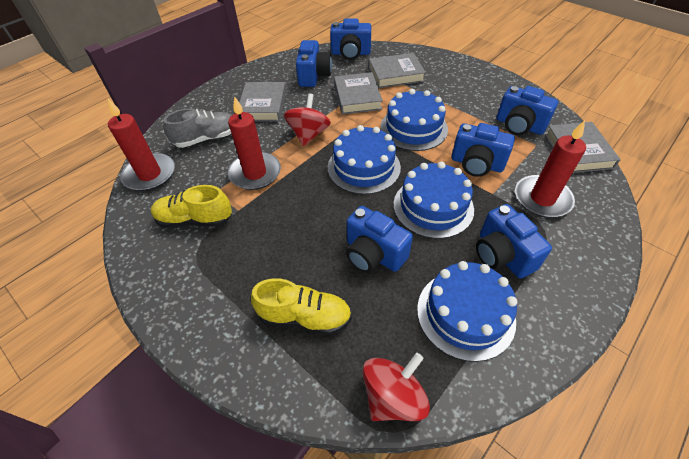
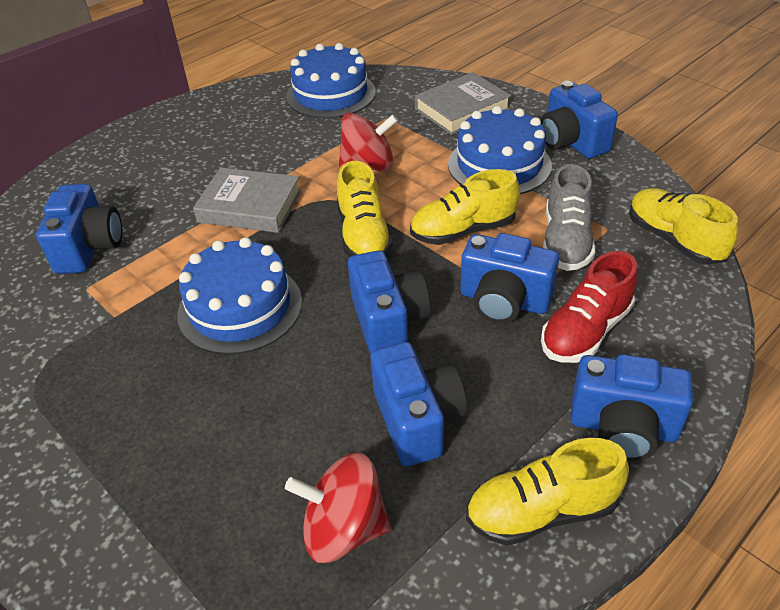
blue cake: 4 -> 3
grey book: 4 -> 2
red candle: 3 -> 0
red shoe: 0 -> 1
yellow shoe: 2 -> 4

